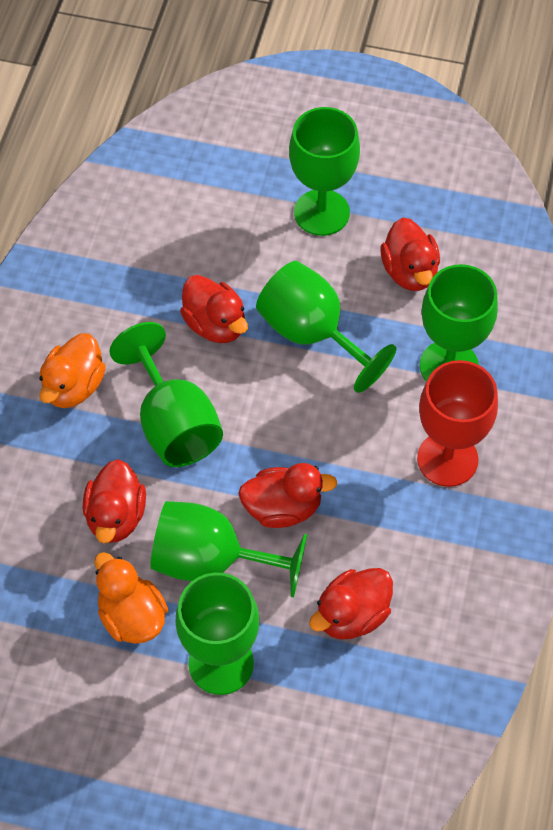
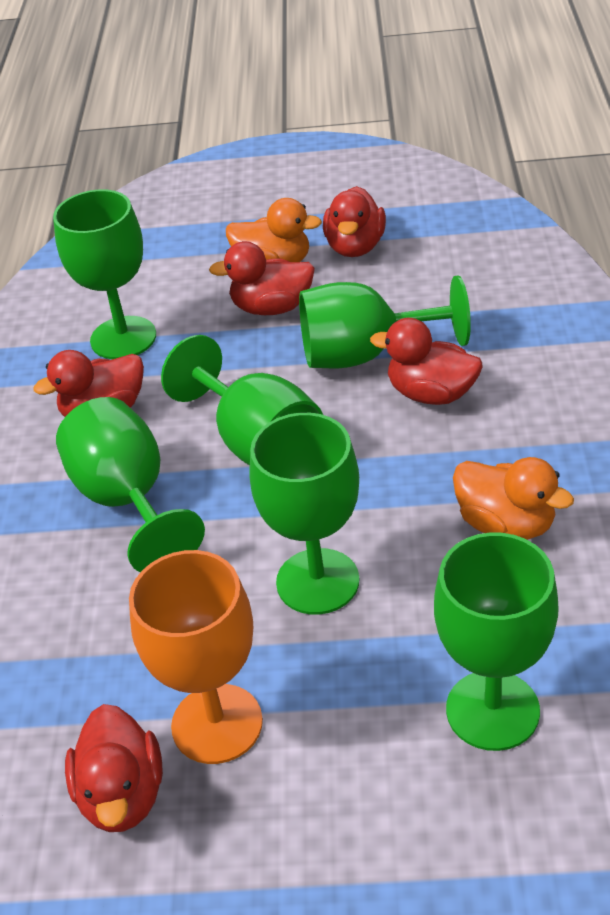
orange goblet: 0 -> 1
red goblet: 1 -> 0

